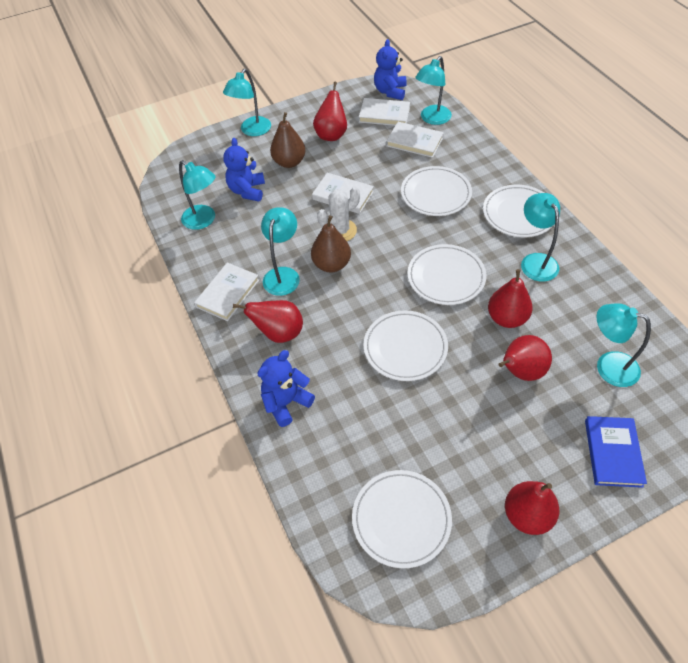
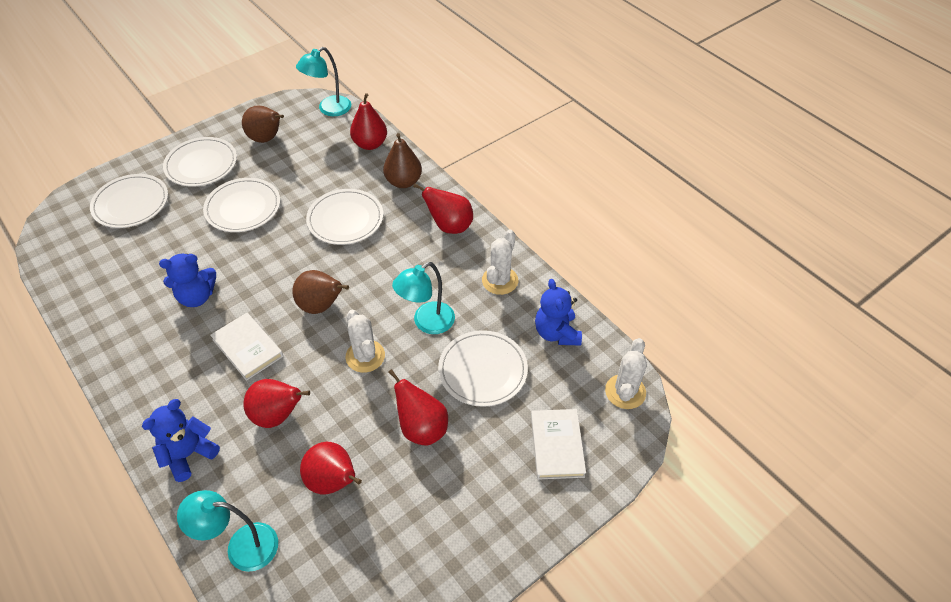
blue book: 1 -> 0
brown pear: 2 -> 3
turquoise lamp: 6 -> 3
white book: 4 -> 2
white cactus: 1 -> 3

